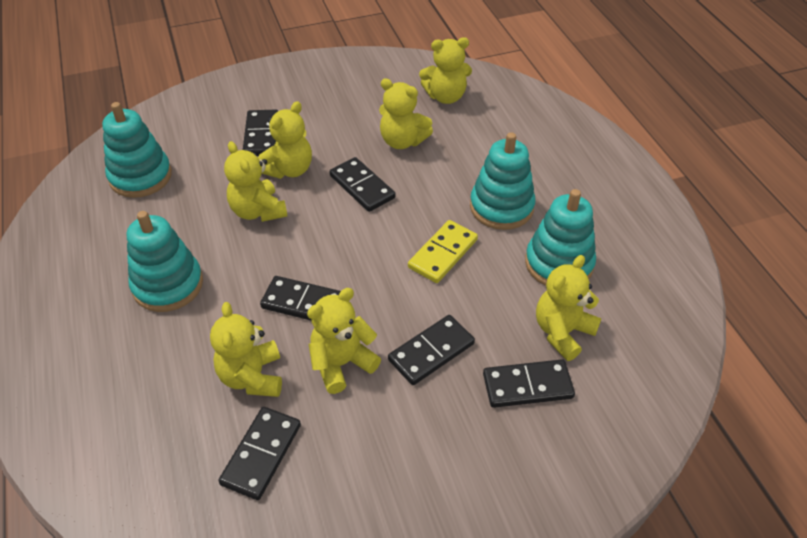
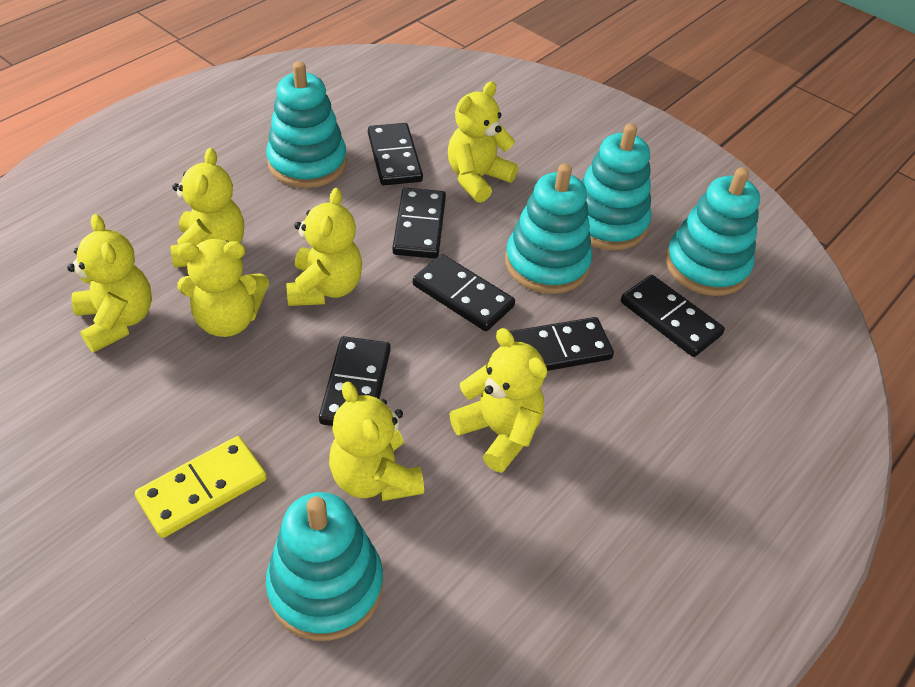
turquoise stacking toy: 4 -> 5

